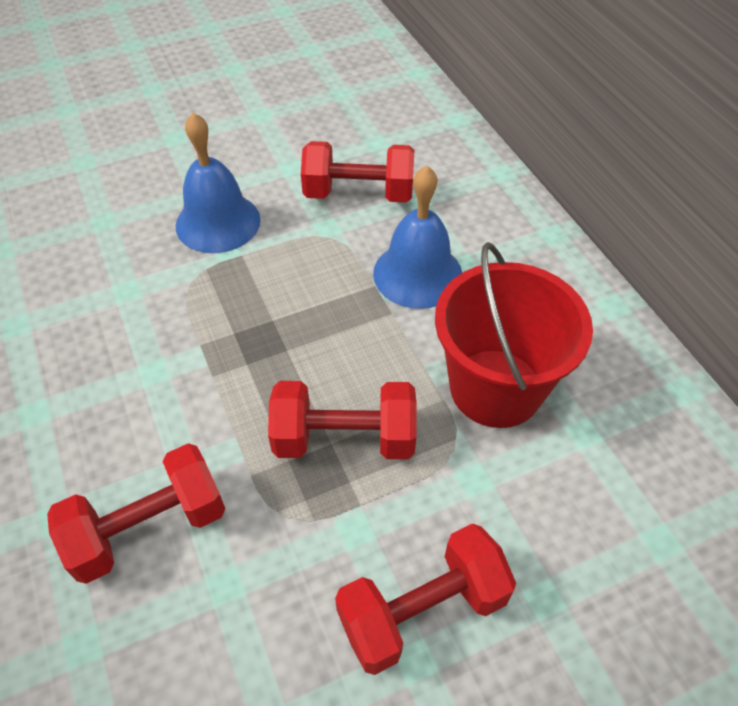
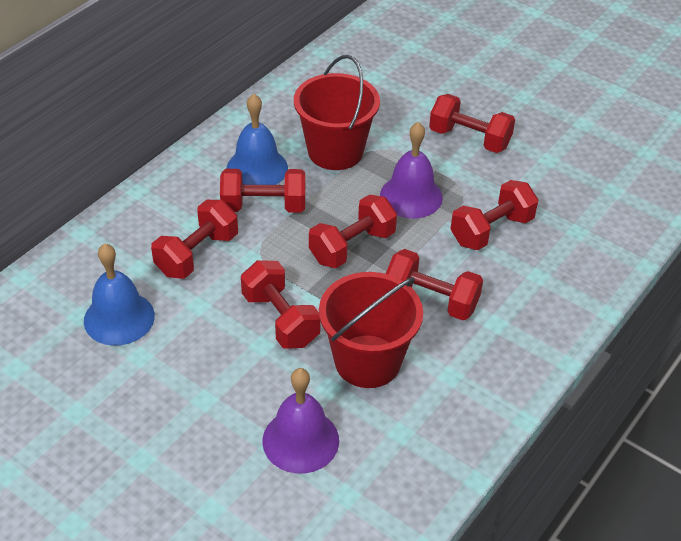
purple bell: 0 -> 2
red bucket: 1 -> 2
red dumbbell: 4 -> 7

